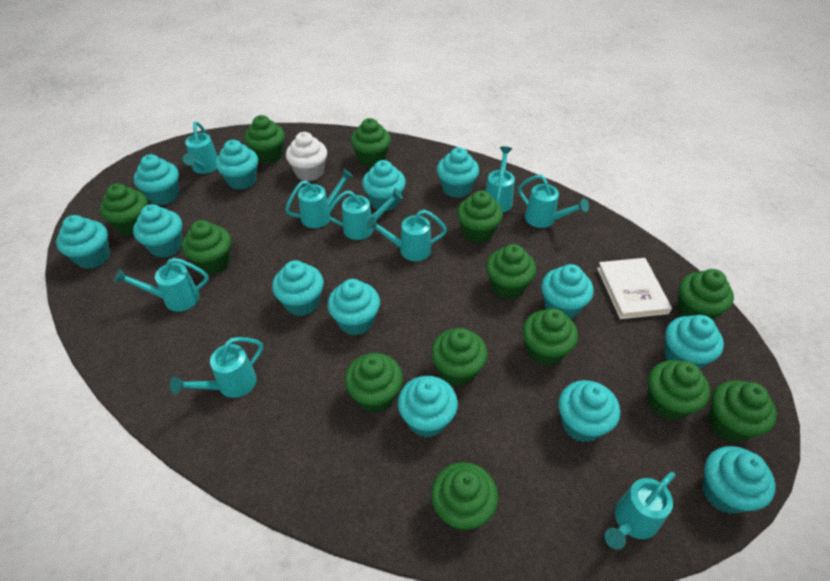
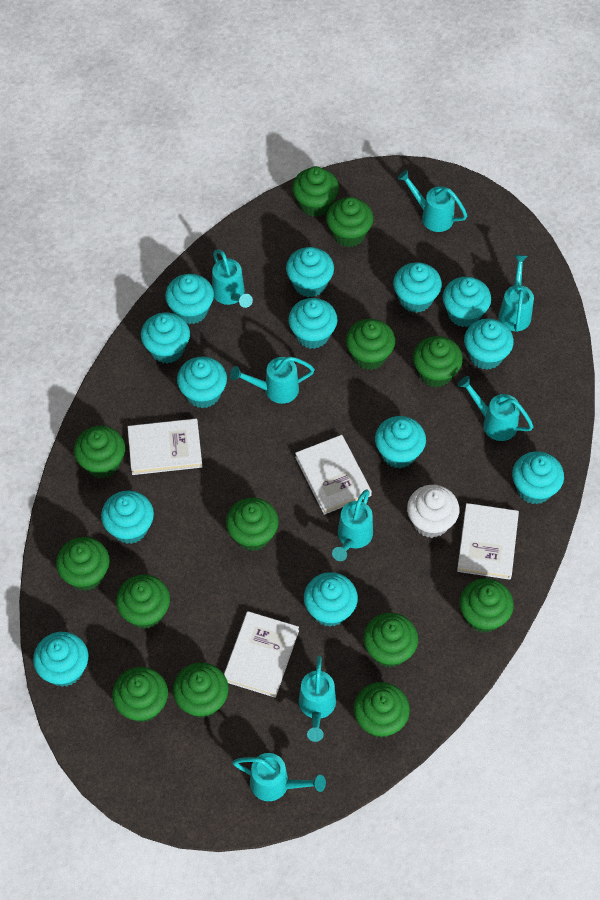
turquoise watering can: 9 -> 8
white book: 1 -> 4

